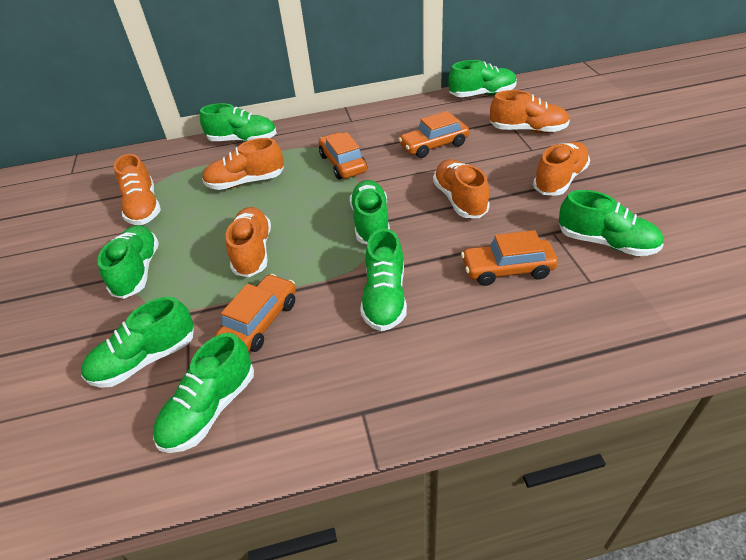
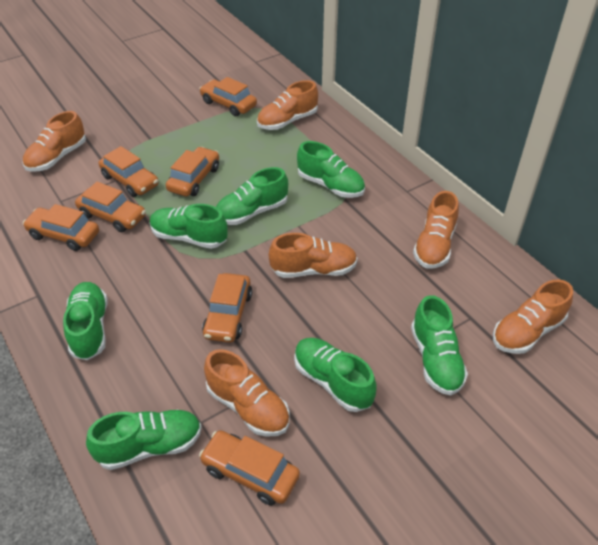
green shoe: 8 -> 7
orange car: 4 -> 7

